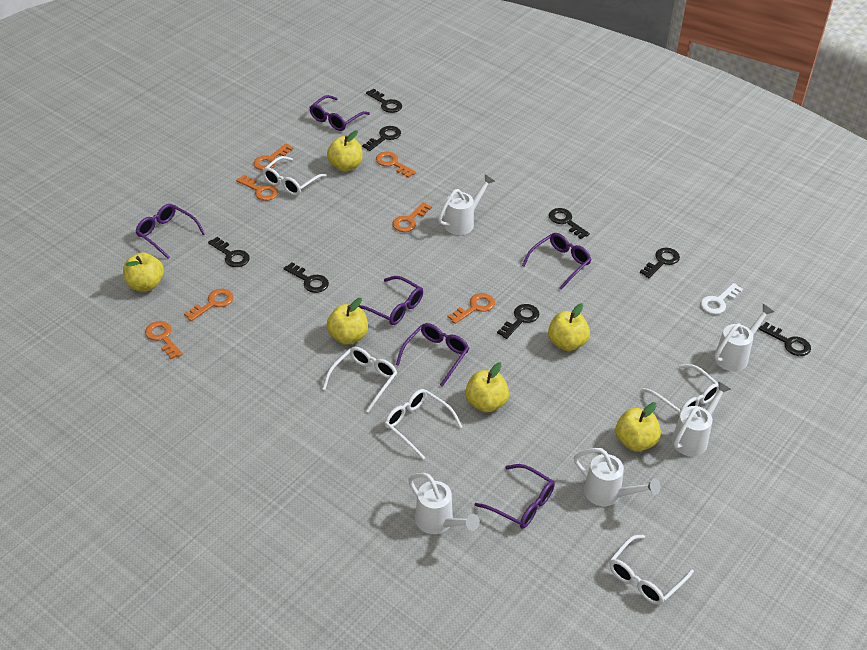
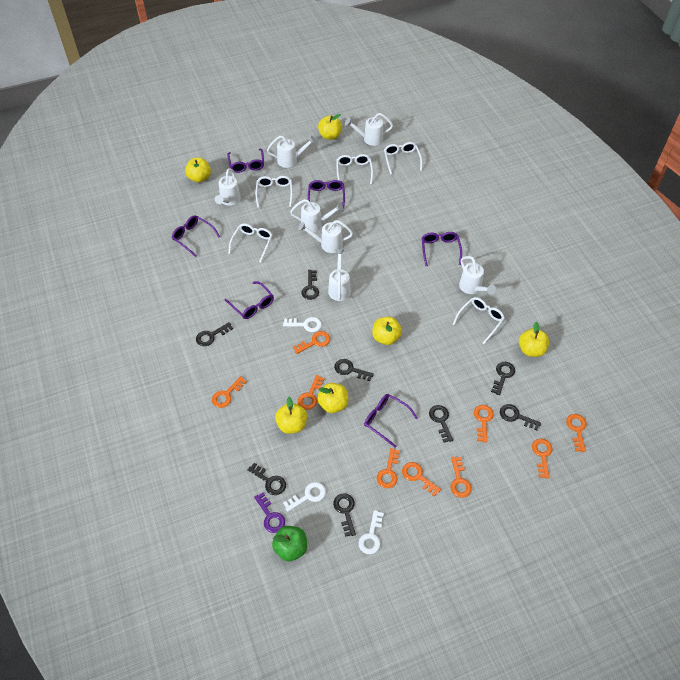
green apple: 0 -> 1
orange key: 7 -> 9
purple key: 0 -> 1
white key: 1 -> 3
white watering can: 5 -> 7

